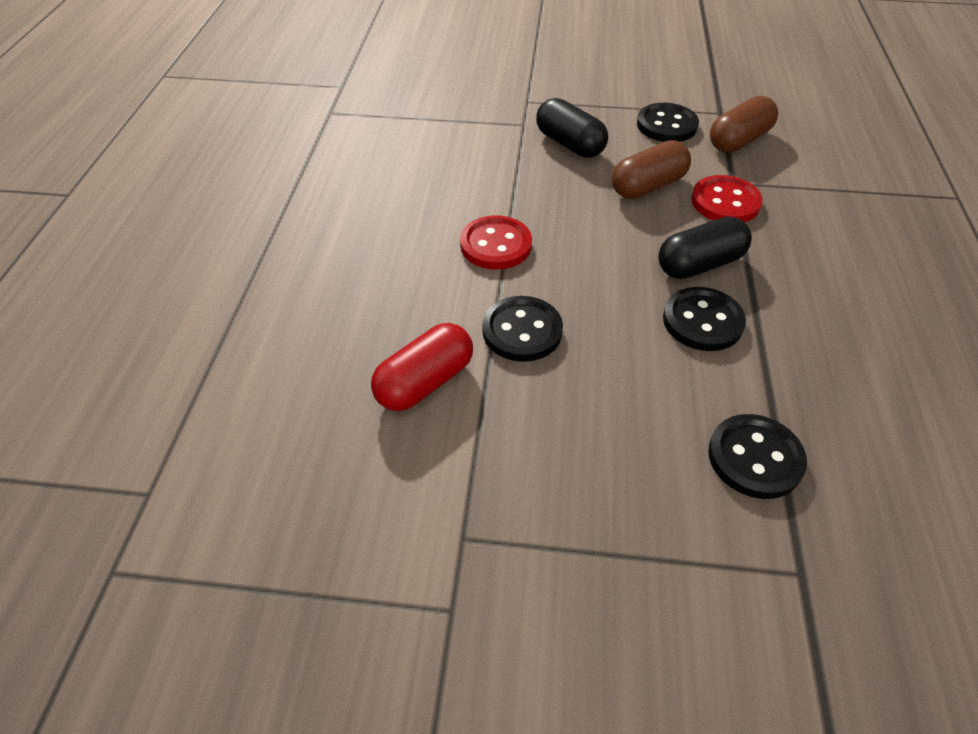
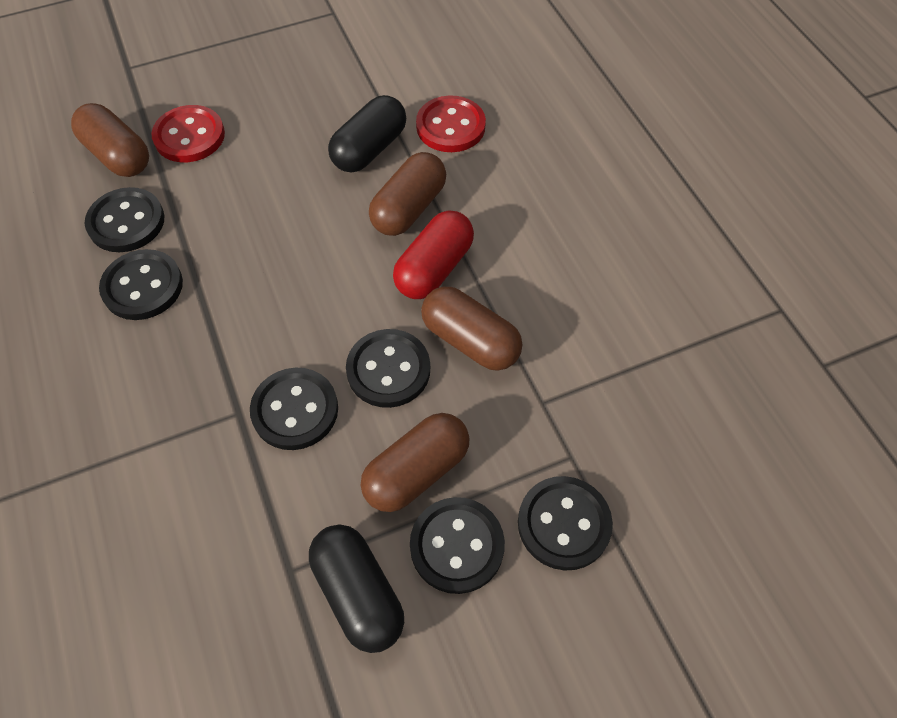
black button: 4 -> 6
brown capsule: 2 -> 4

